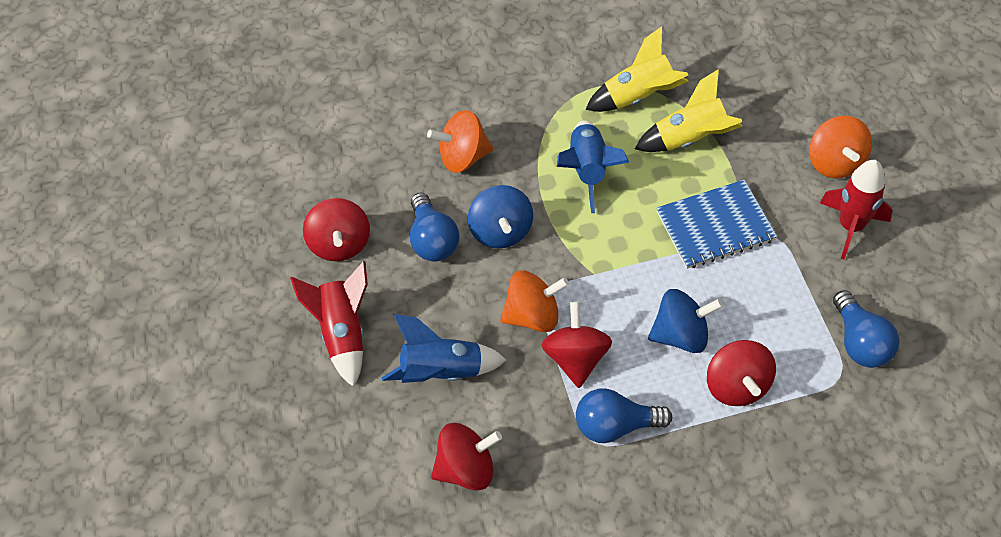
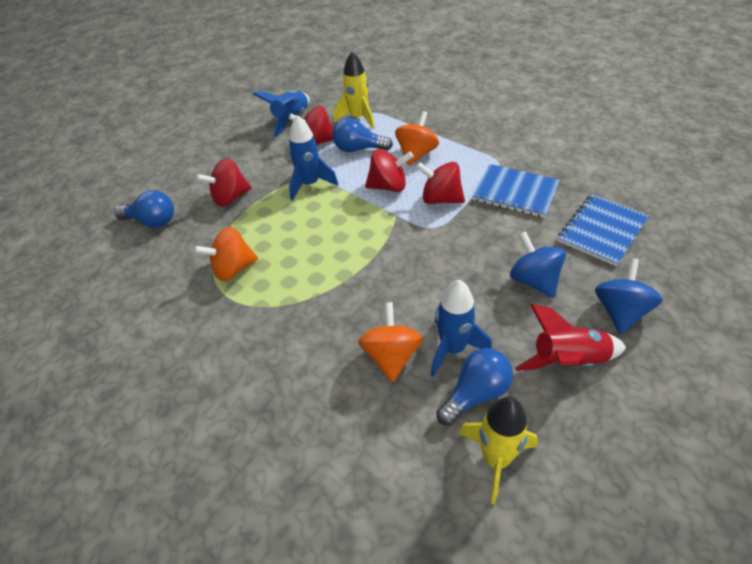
blue notebook: 1 -> 2
blue rocket: 2 -> 3
red rocket: 2 -> 1

